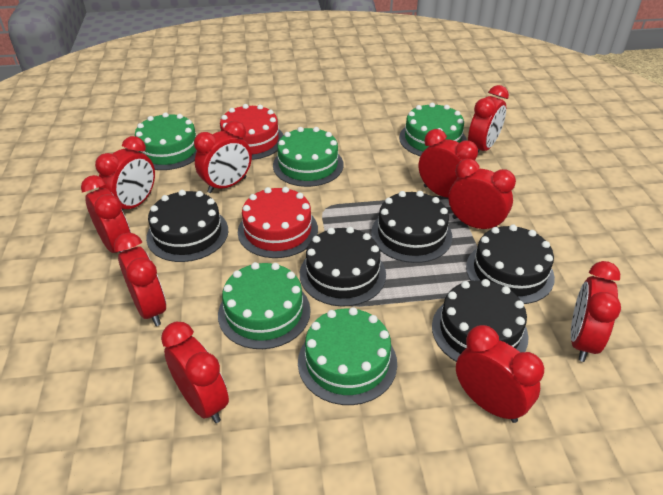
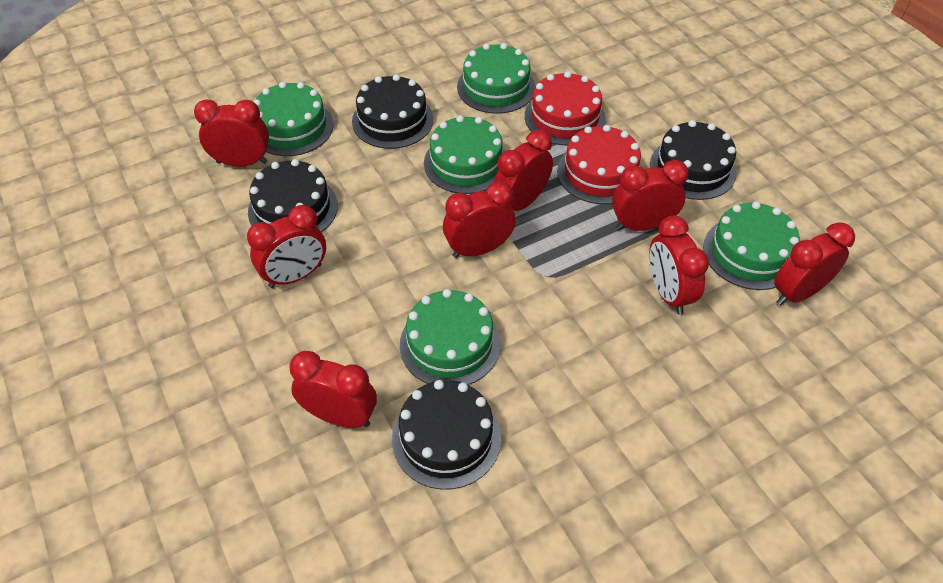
black cake: 5 -> 4
red clock: 10 -> 8

